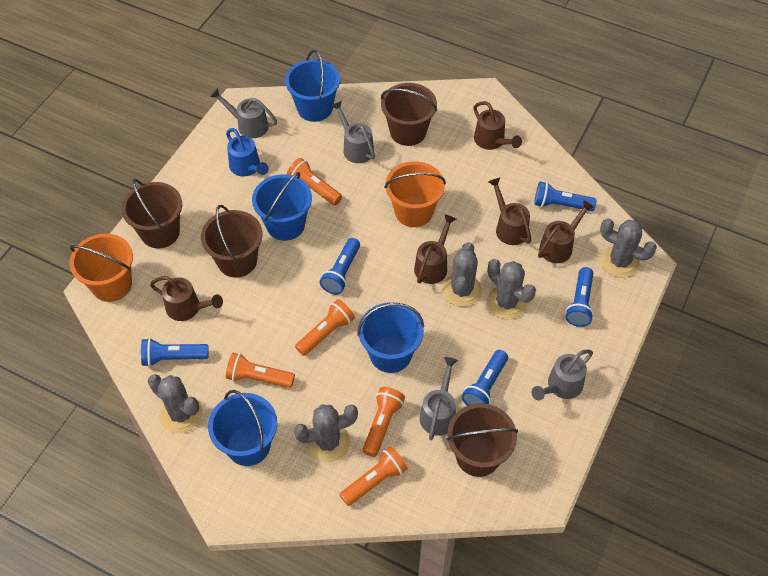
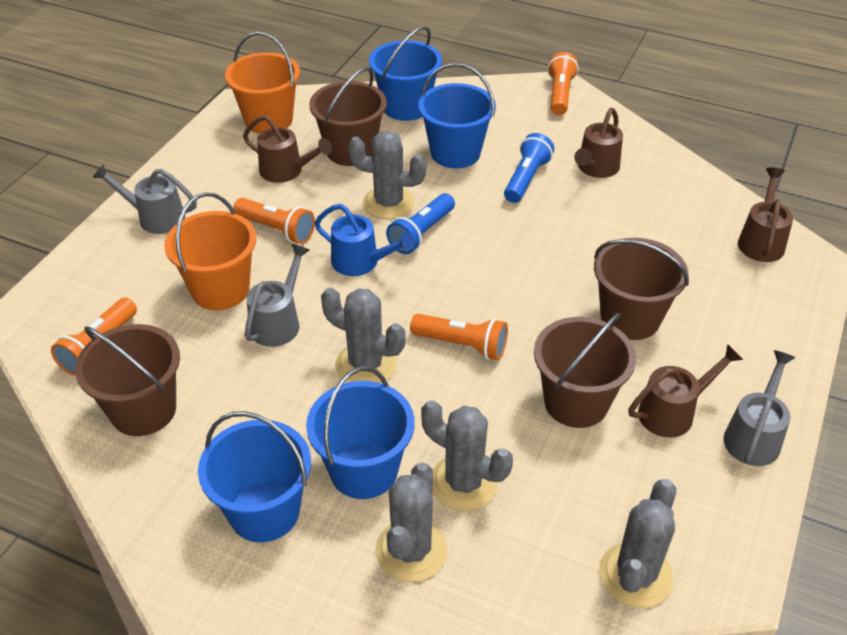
blue flashlight: 5 -> 2
brown watering can: 5 -> 4
grey watering can: 4 -> 3
orange flashlight: 5 -> 4

